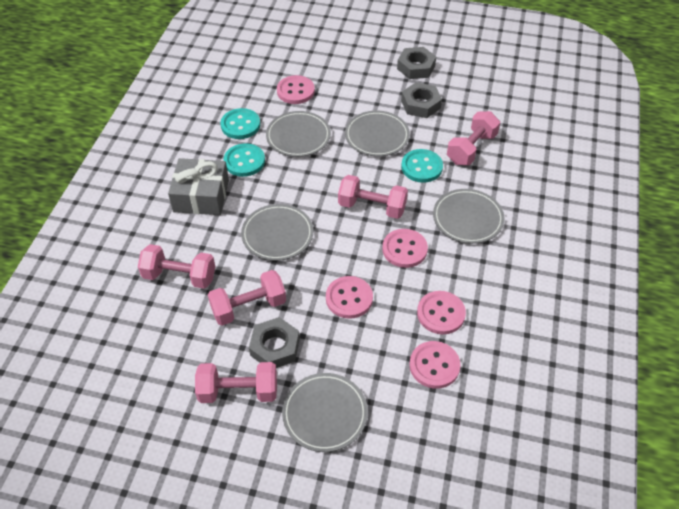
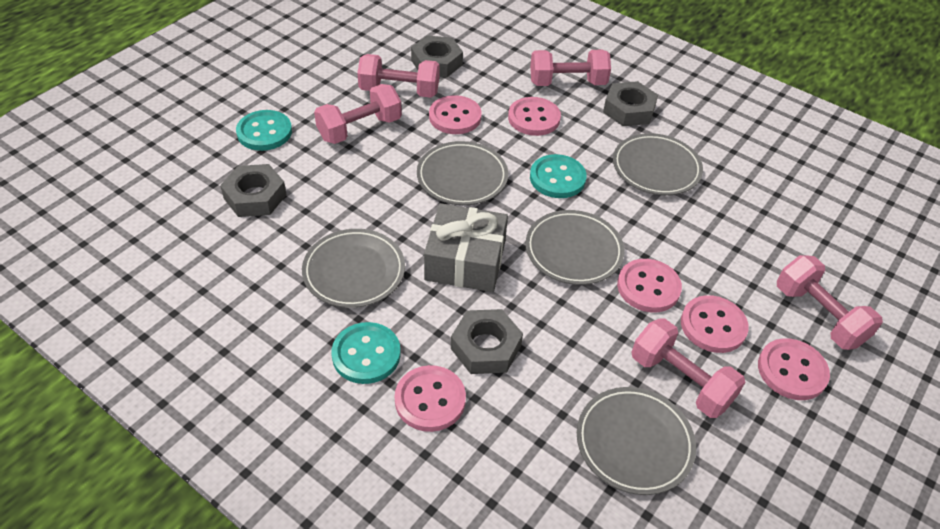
grey nut: 3 -> 4
pink button: 5 -> 6

